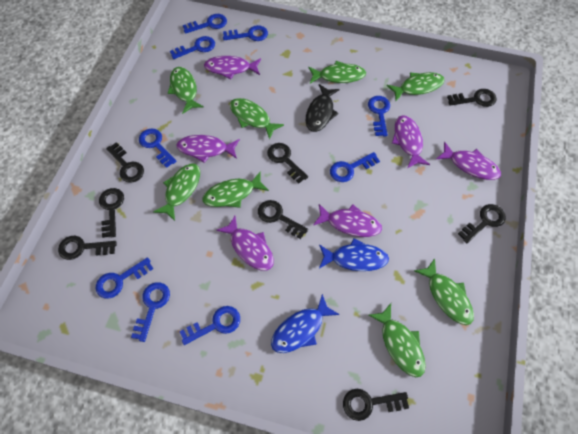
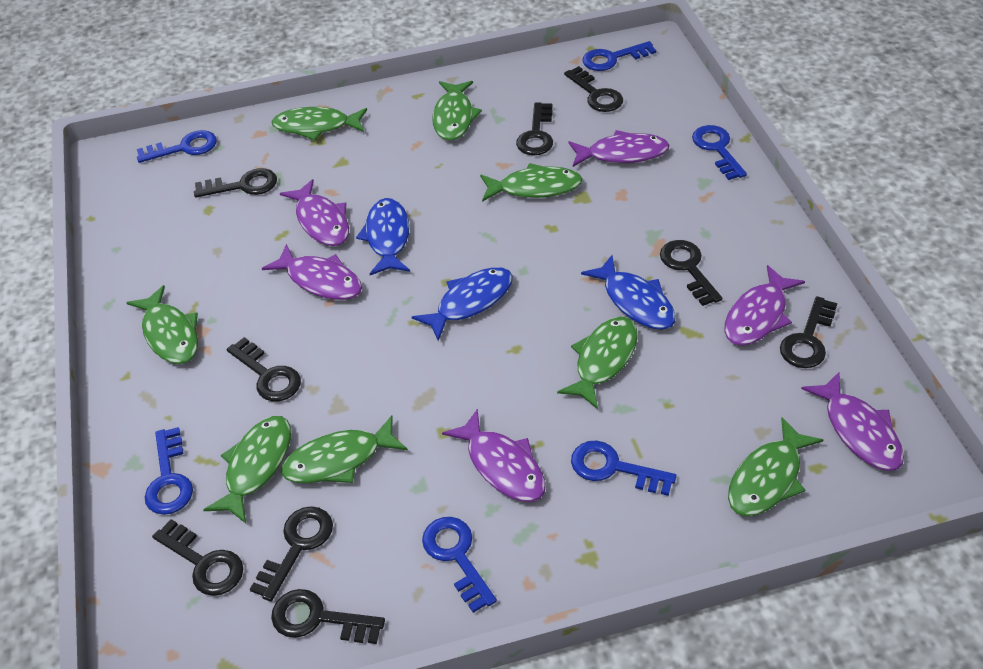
black fish: 1 -> 0
black key: 8 -> 9
blue fish: 2 -> 3
blue key: 9 -> 6

